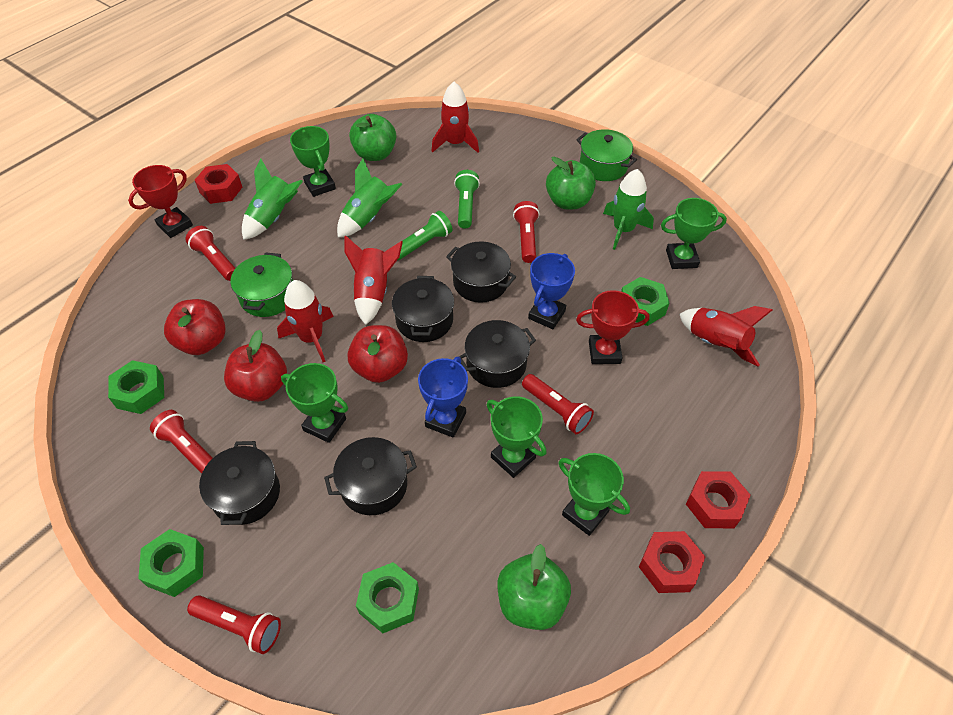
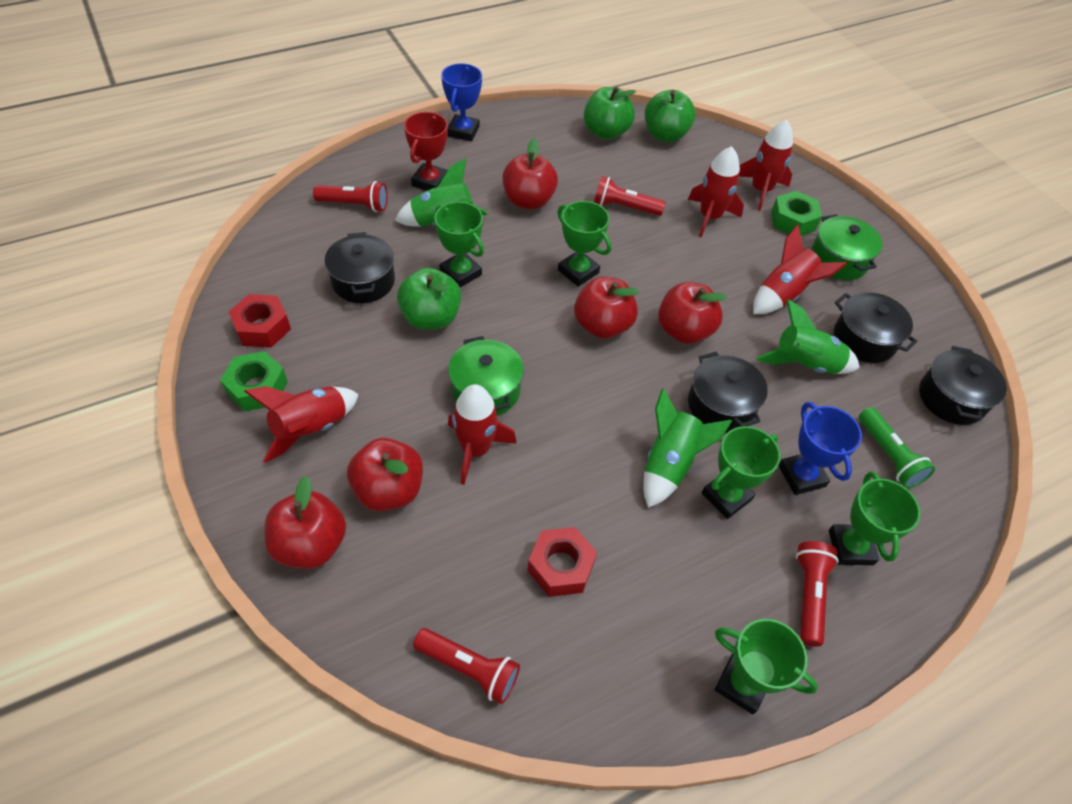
black pot: 5 -> 4
green flashlight: 2 -> 1
green nut: 4 -> 2
red apple: 3 -> 5
red flashlight: 5 -> 4
red nut: 3 -> 2
red rocket: 4 -> 5
red trophy: 2 -> 1

